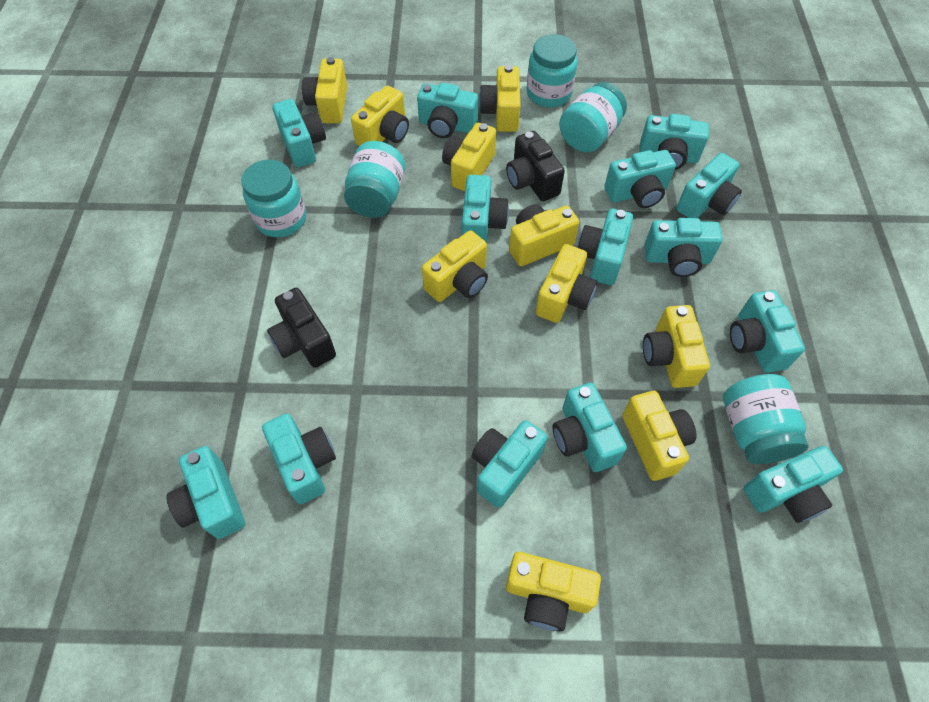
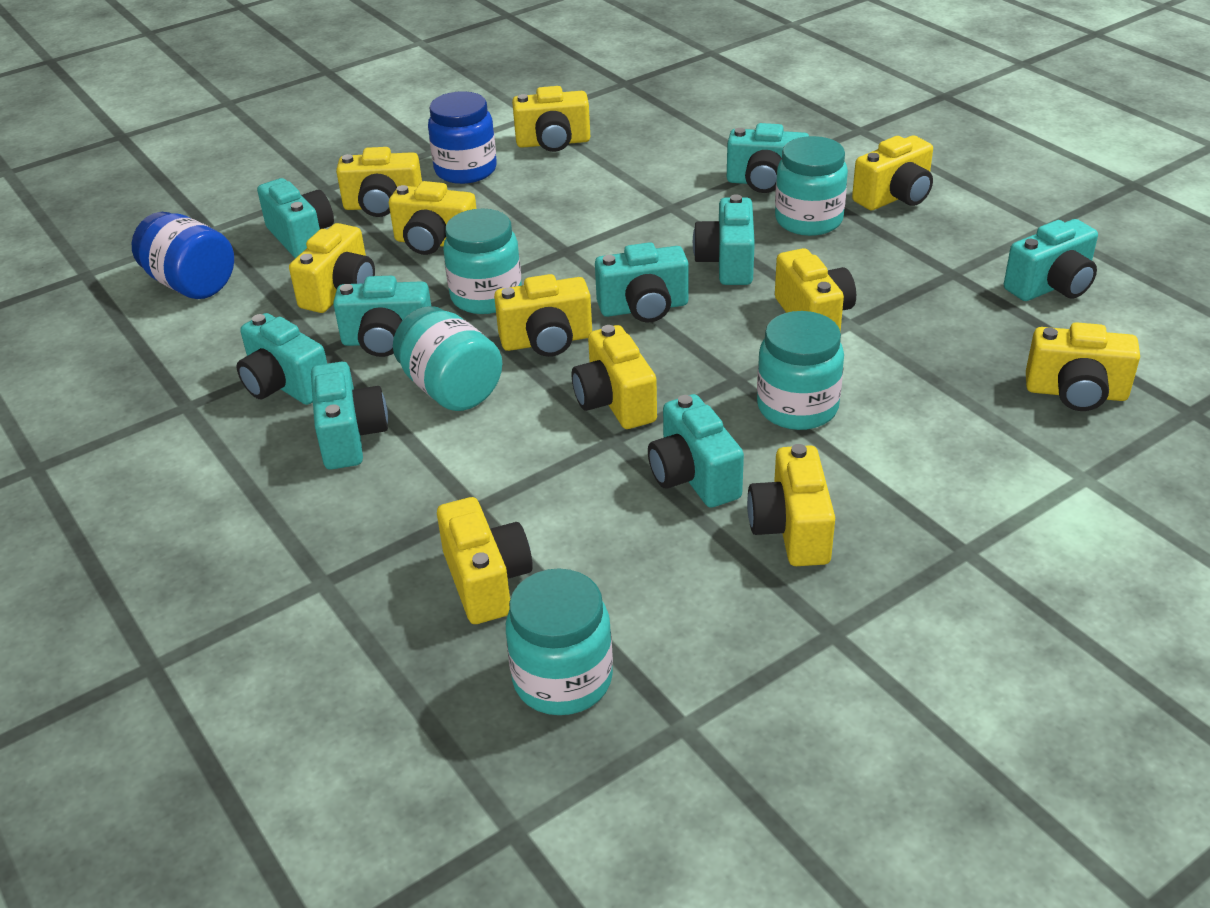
black camera: 2 -> 0
blue jar: 0 -> 2
turquoise camera: 14 -> 9
yellow camera: 10 -> 11

